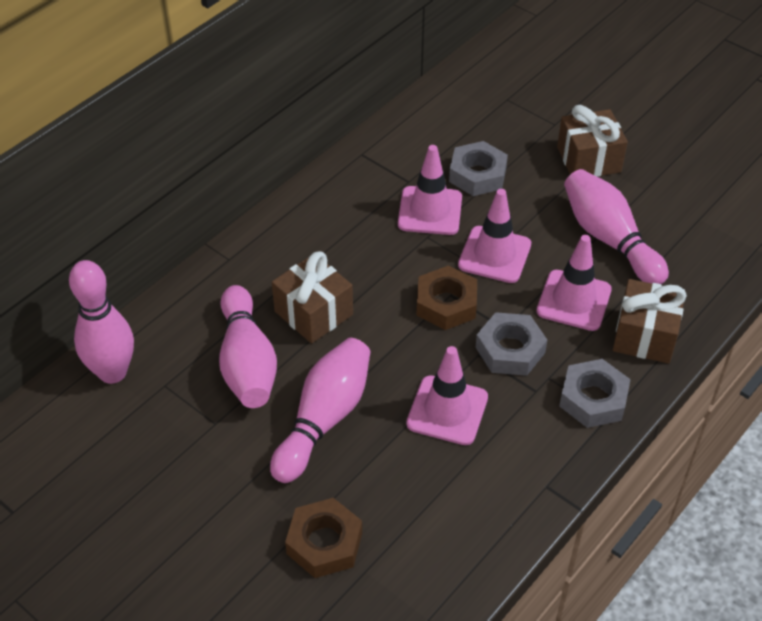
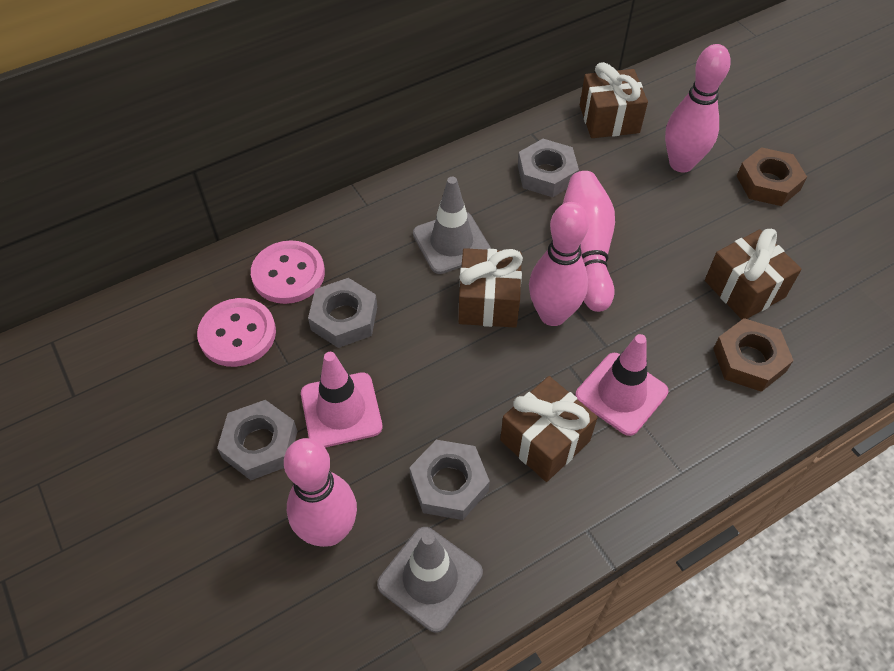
brown gift: 3 -> 4
grey nut: 3 -> 4
grey traffic cone: 0 -> 2
pink button: 0 -> 2
pink traffic cone: 4 -> 2

